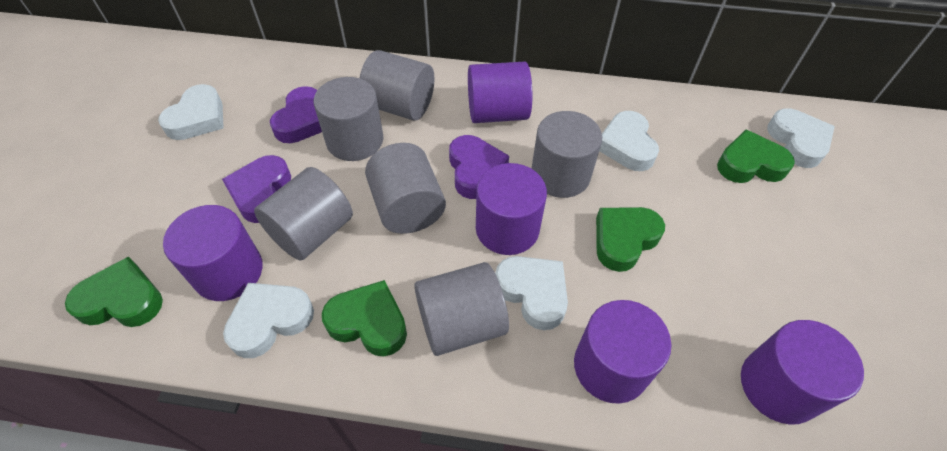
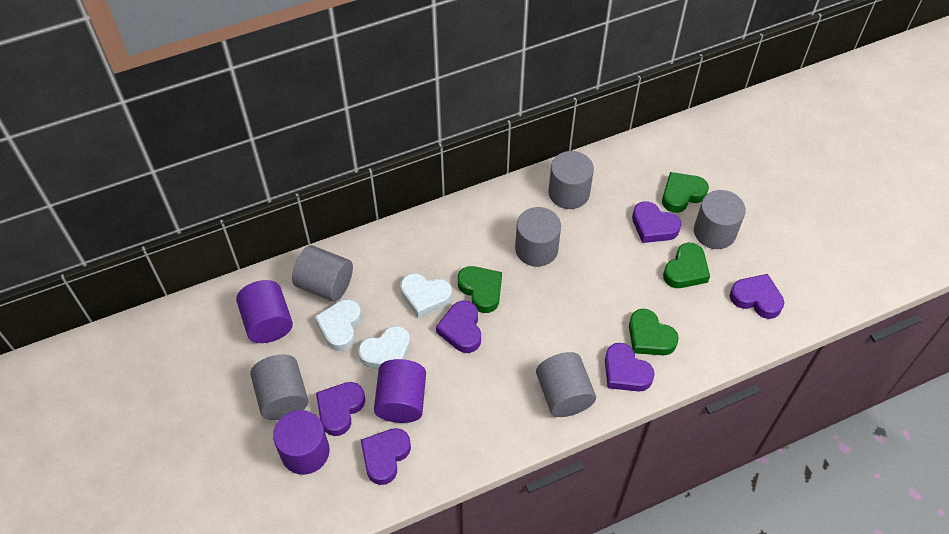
purple cylinder: 5 -> 3
purple heart: 3 -> 6
white heart: 5 -> 3

